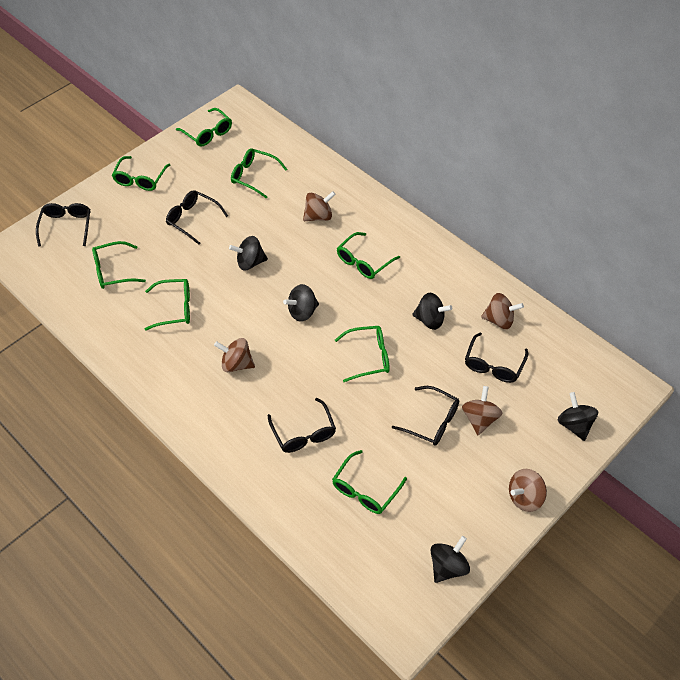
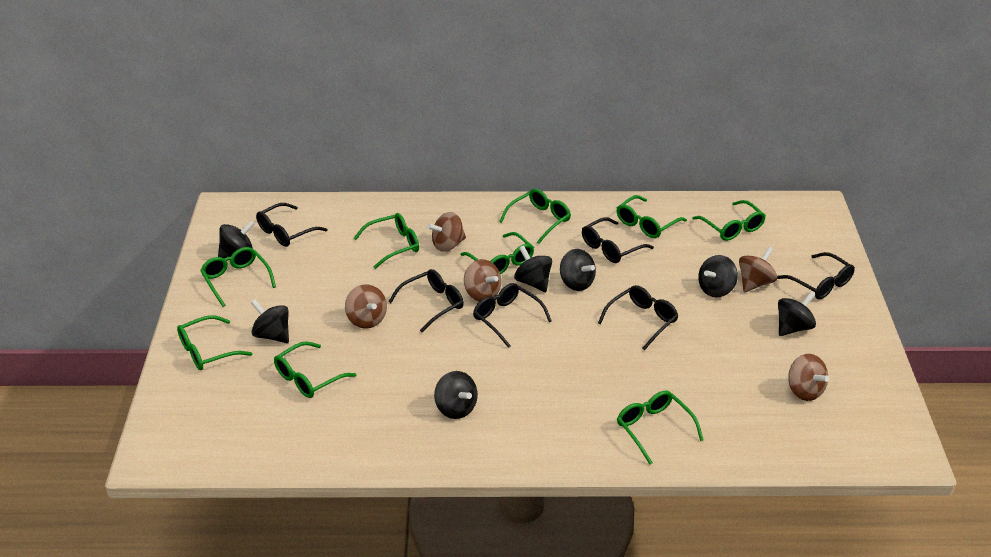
black glasses: 5 -> 6
black spinning top: 5 -> 7
green glasses: 8 -> 9

